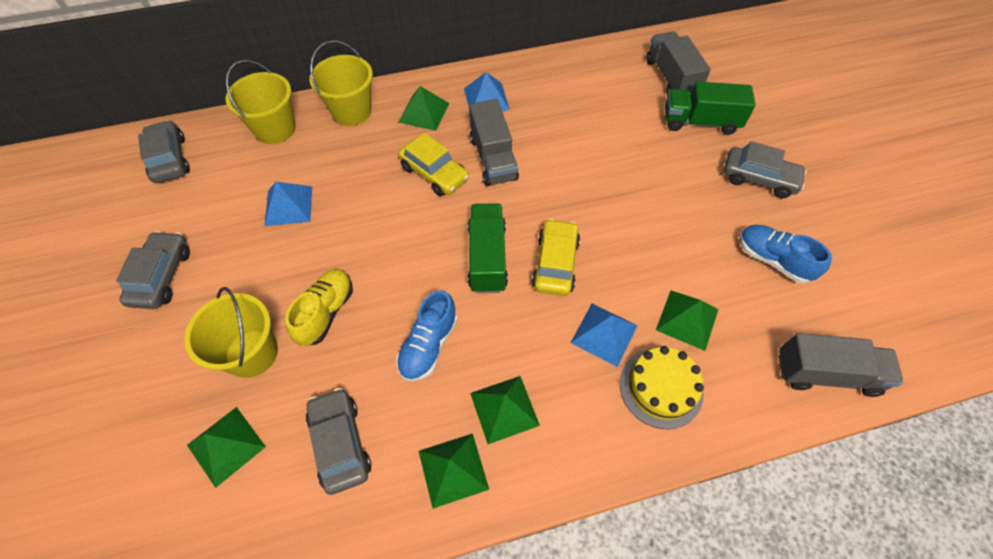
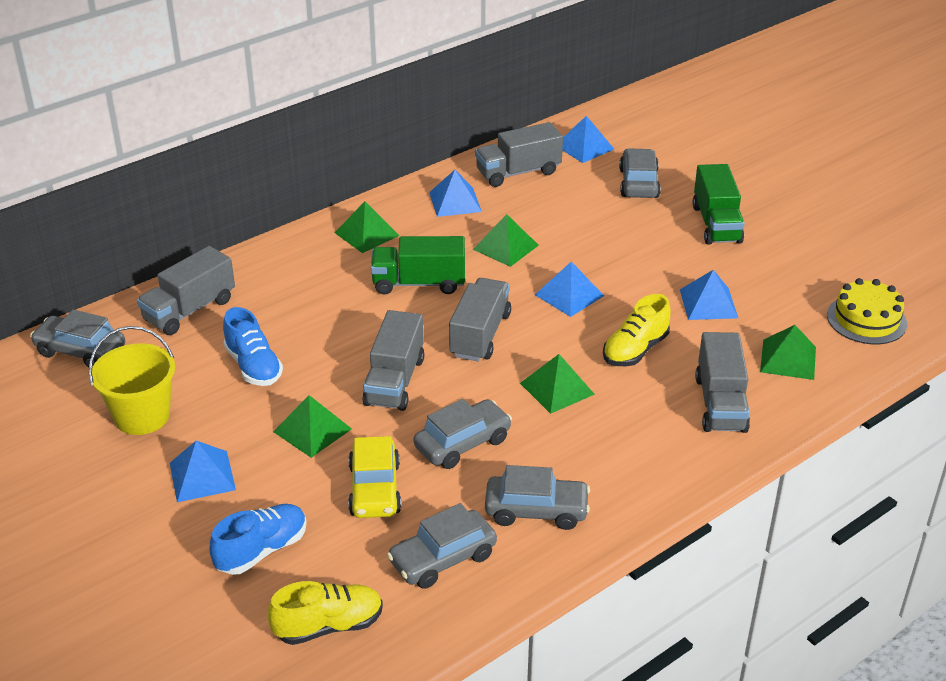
blue pyramid: 3 -> 5
grey car: 4 -> 5
grey truck: 3 -> 5
yellow bucket: 3 -> 1
yellow car: 2 -> 1
yellow shoe: 1 -> 2

